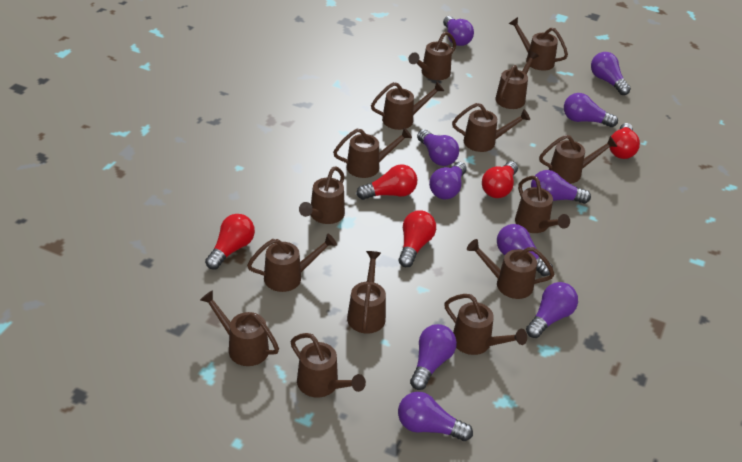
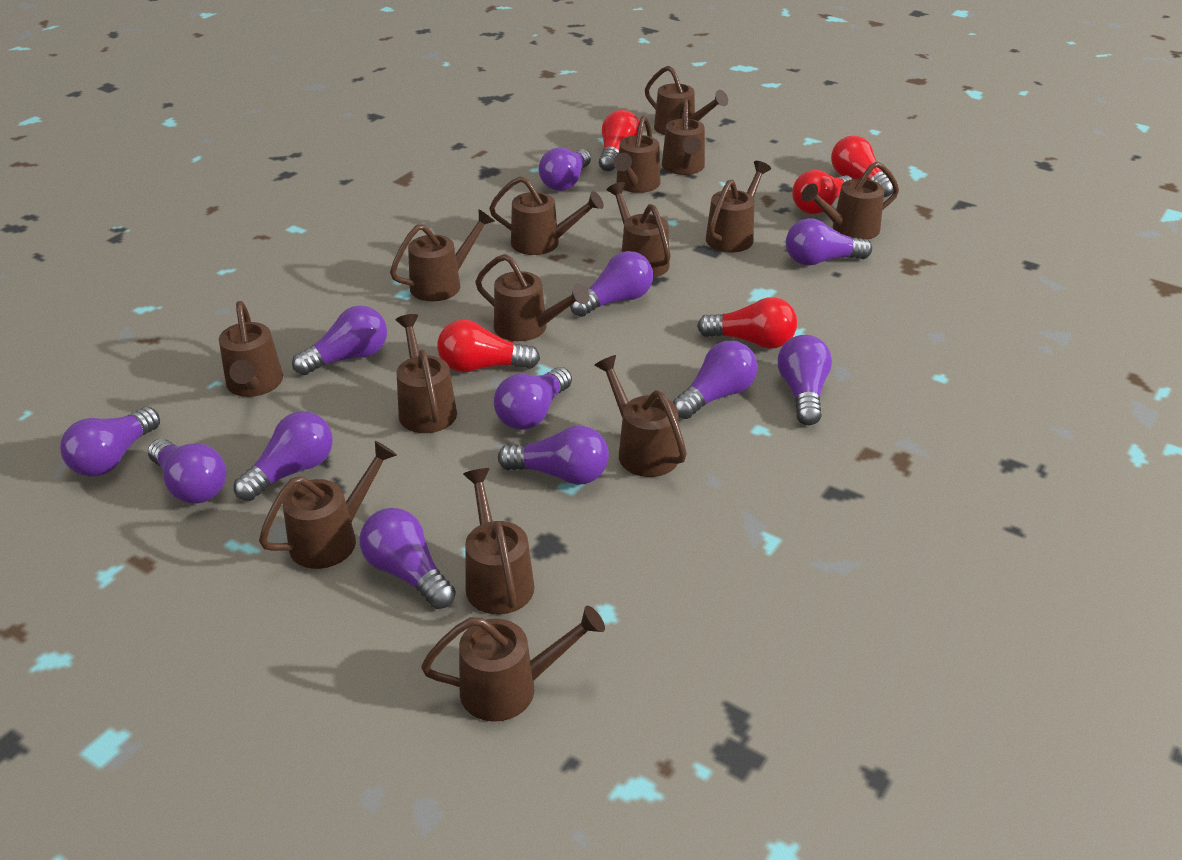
purple light bulb: 10 -> 12

